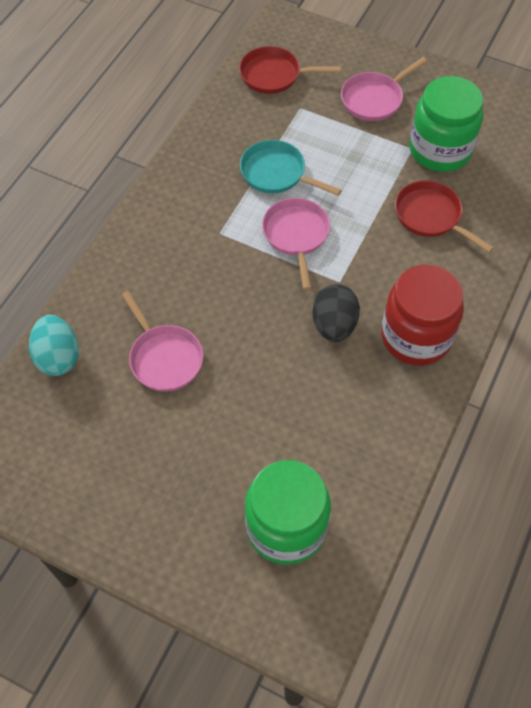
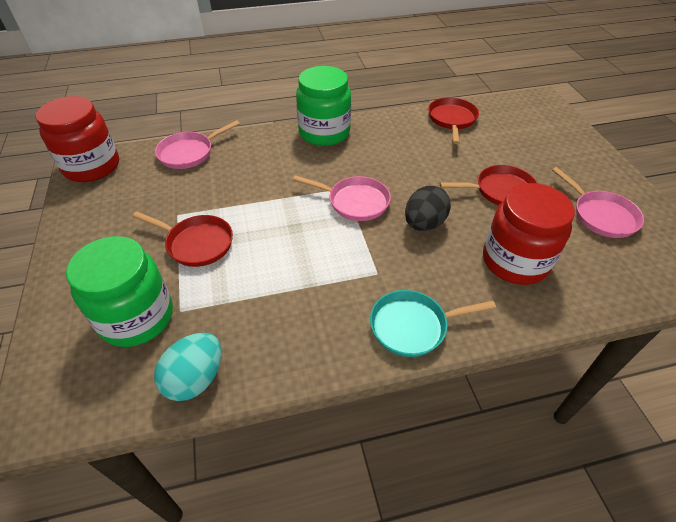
red jar: 1 -> 2
red pan: 2 -> 3

